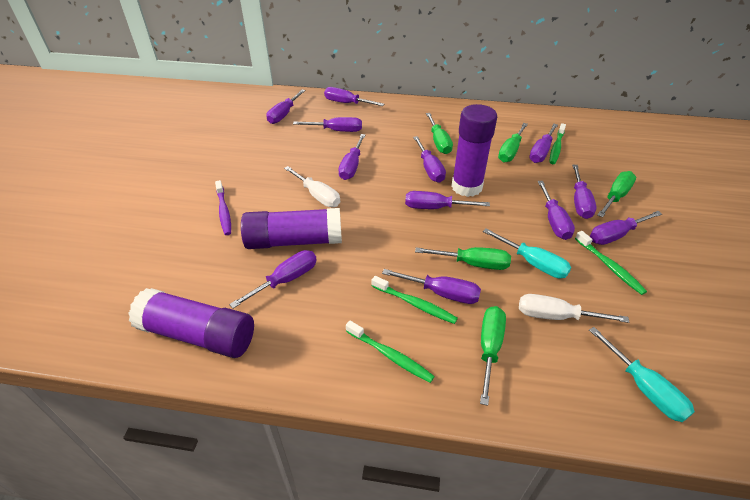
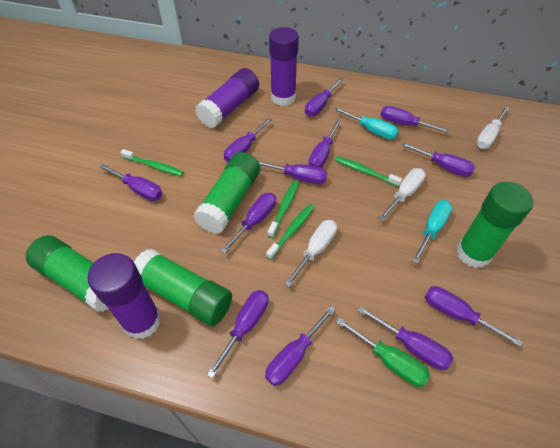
green glue stick: 0 -> 4
green screwdriver: 5 -> 1
purple toothbrush: 1 -> 0
white screwdriver: 2 -> 3

